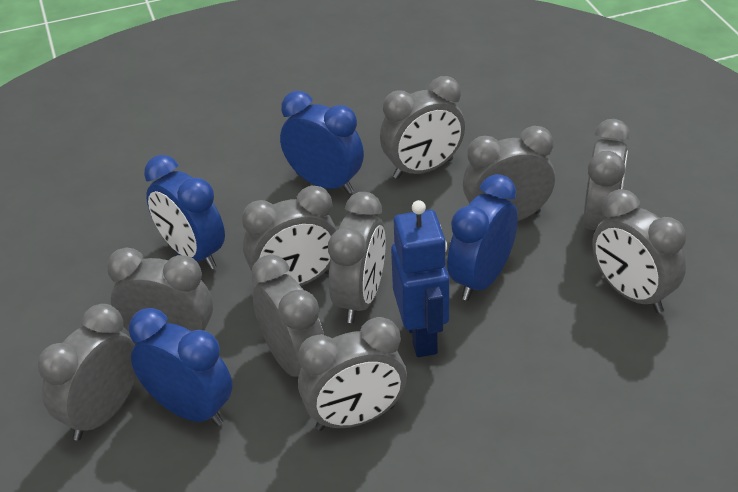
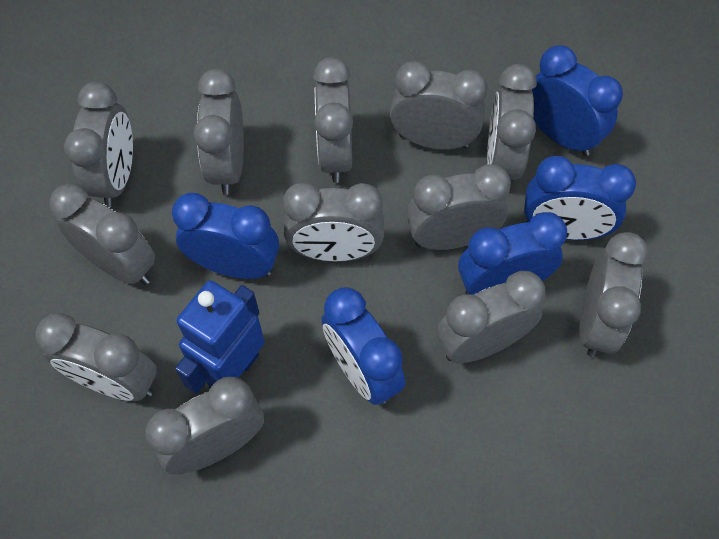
blue clock: 4 -> 5
grey clock: 10 -> 12

